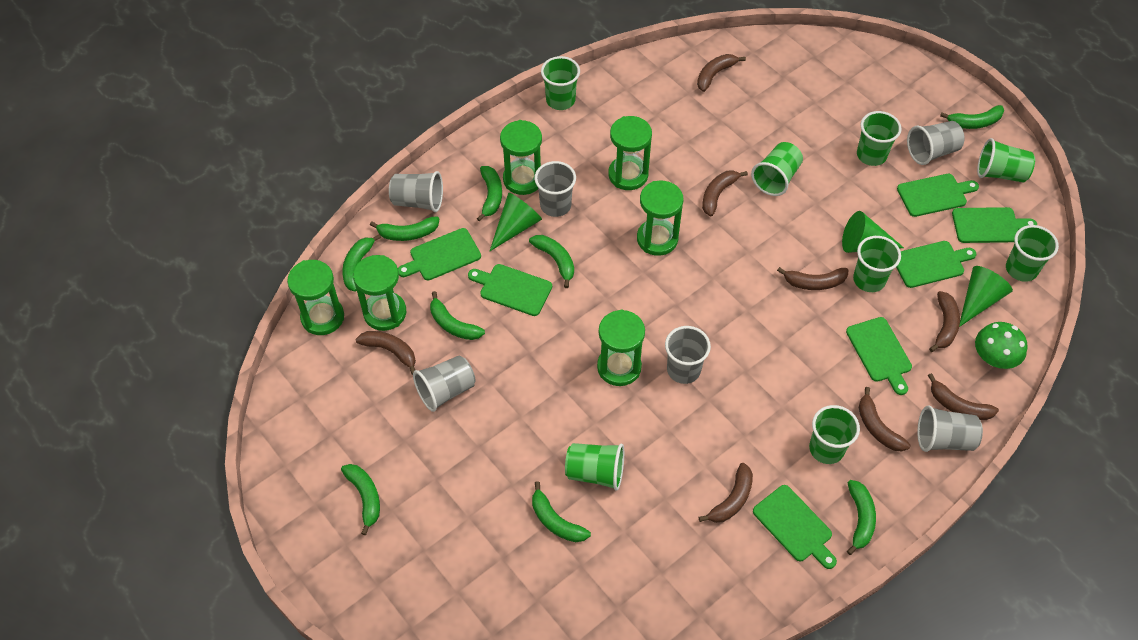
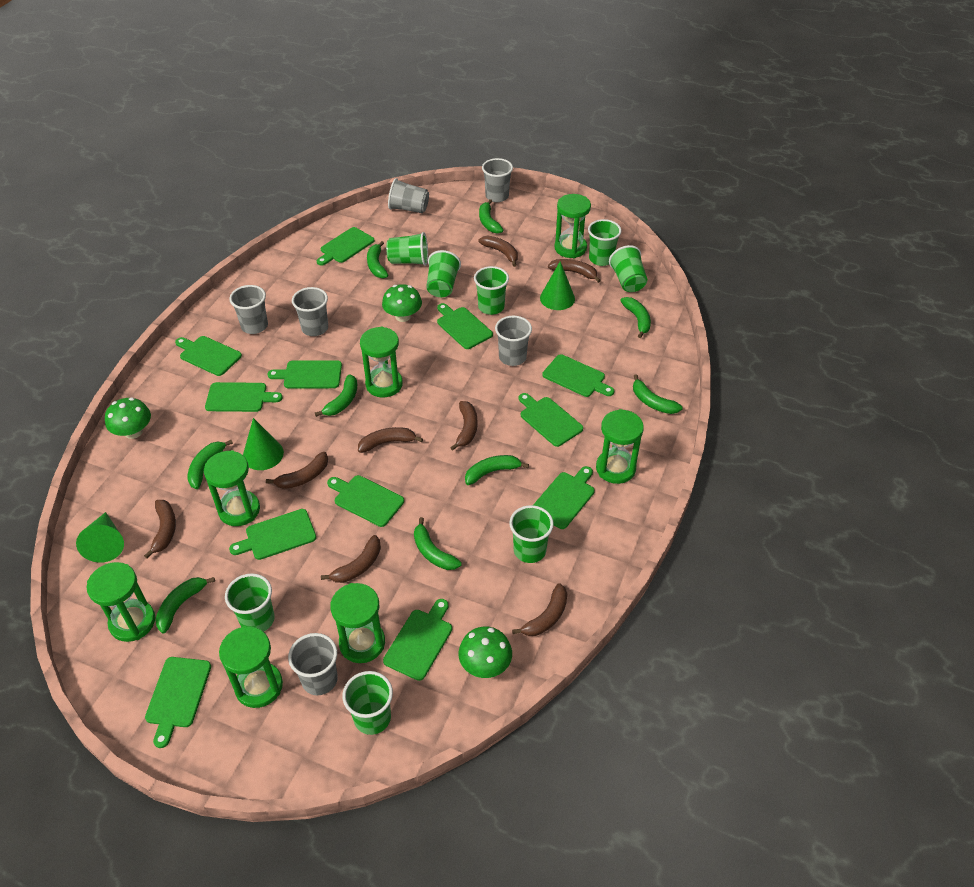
green cutting board: 7 -> 12
green hourglass: 6 -> 7
green mushroom: 1 -> 3

